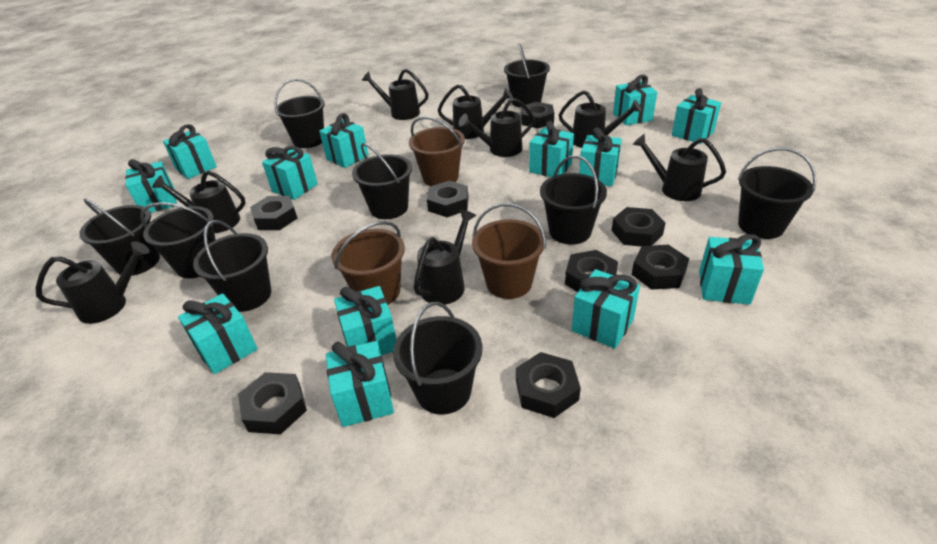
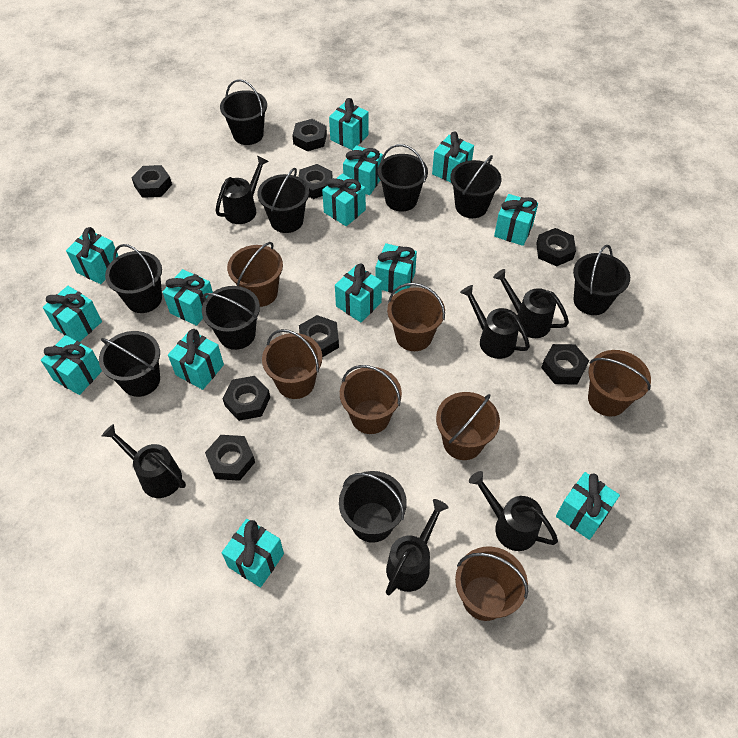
black watering can: 8 -> 6
brown bucket: 3 -> 7
turquoise gift: 13 -> 14

